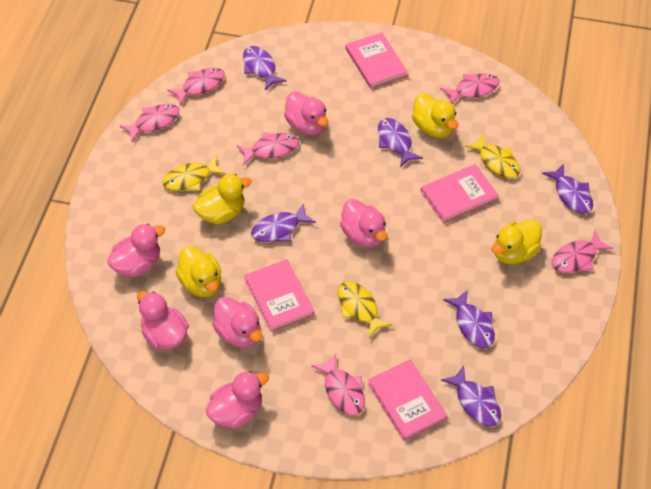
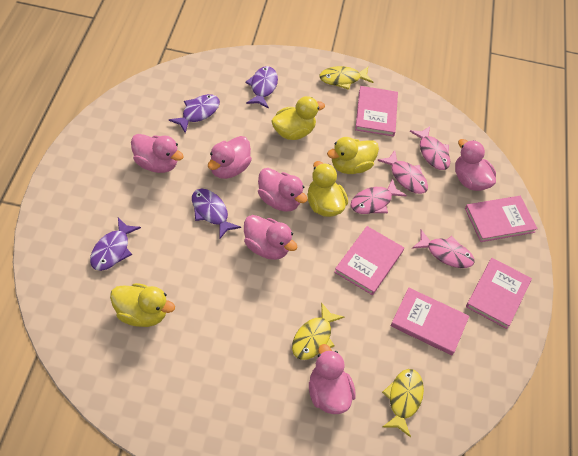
pink book: 4 -> 5
pink fish: 6 -> 4
purple fish: 6 -> 4

